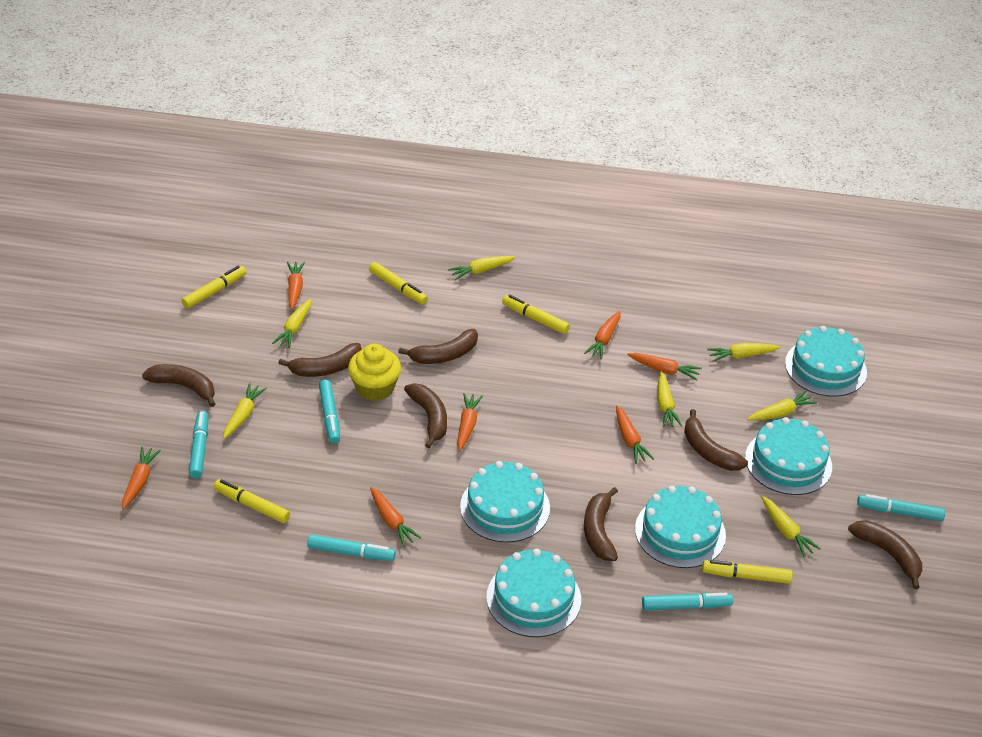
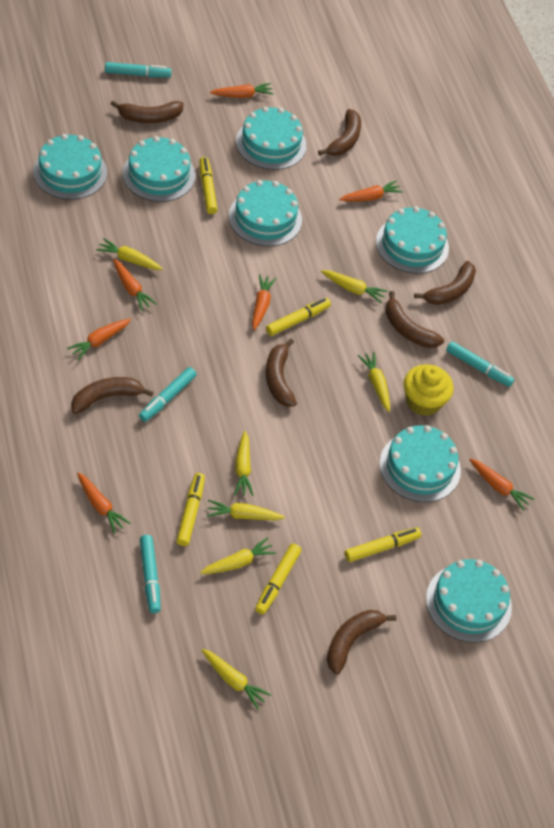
turquoise cake: 5 -> 7
turquoise marker: 5 -> 4

